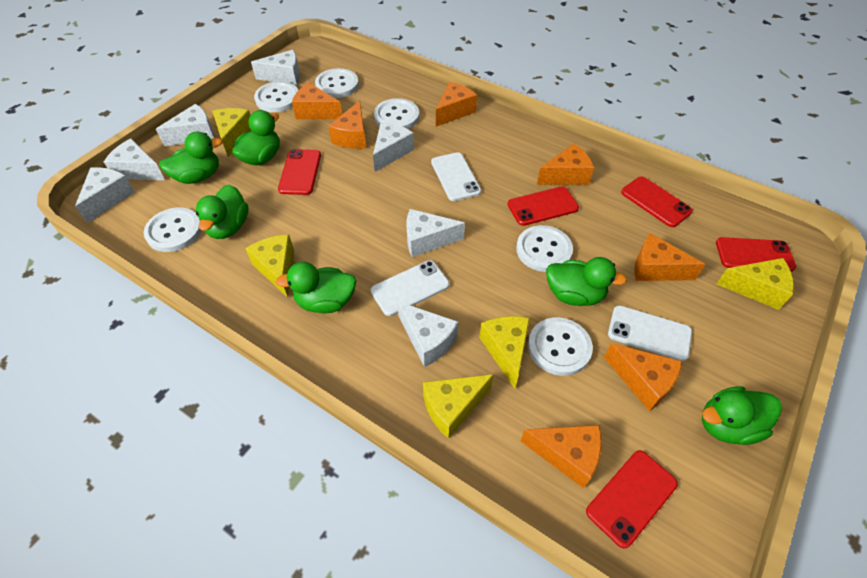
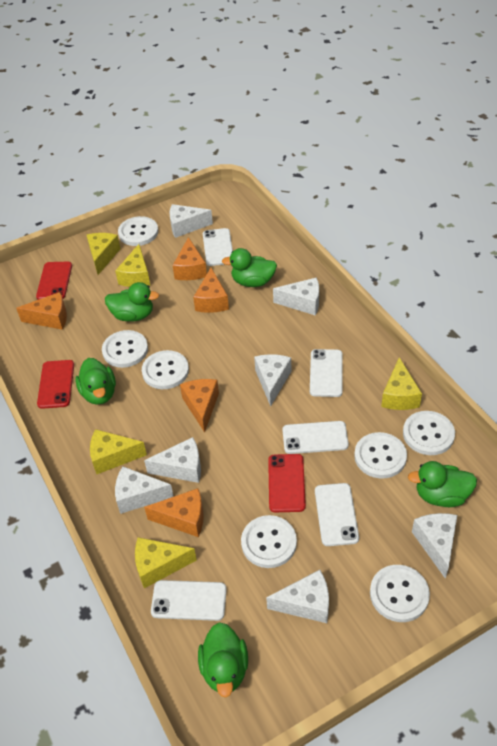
green duck: 6 -> 5
orange cheese: 7 -> 5
red phone: 5 -> 3
white button: 6 -> 7
white phone: 3 -> 5

